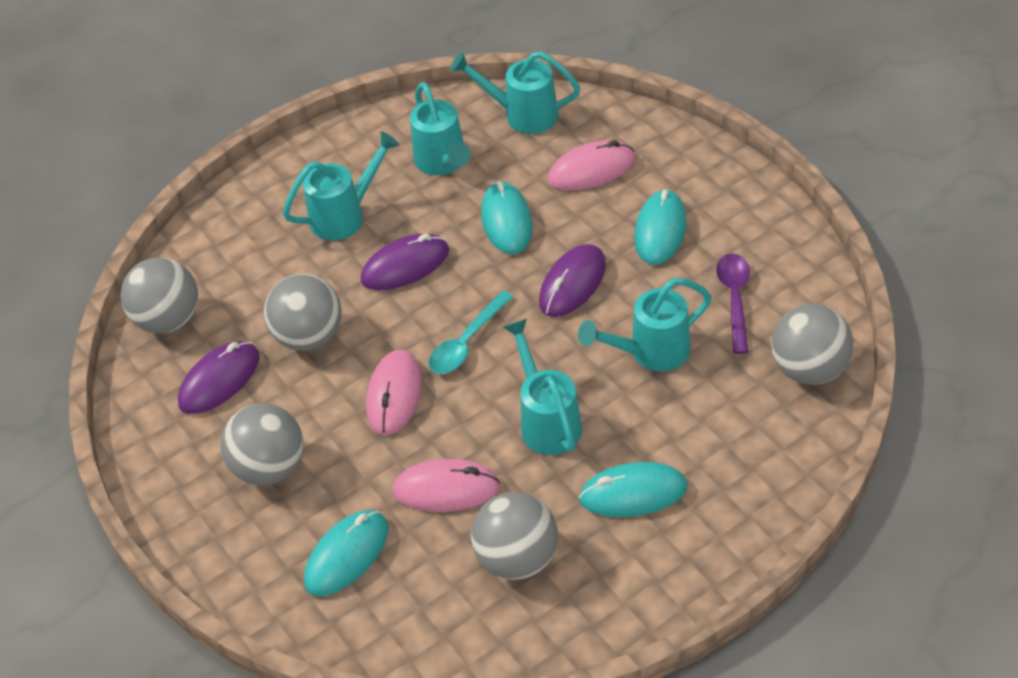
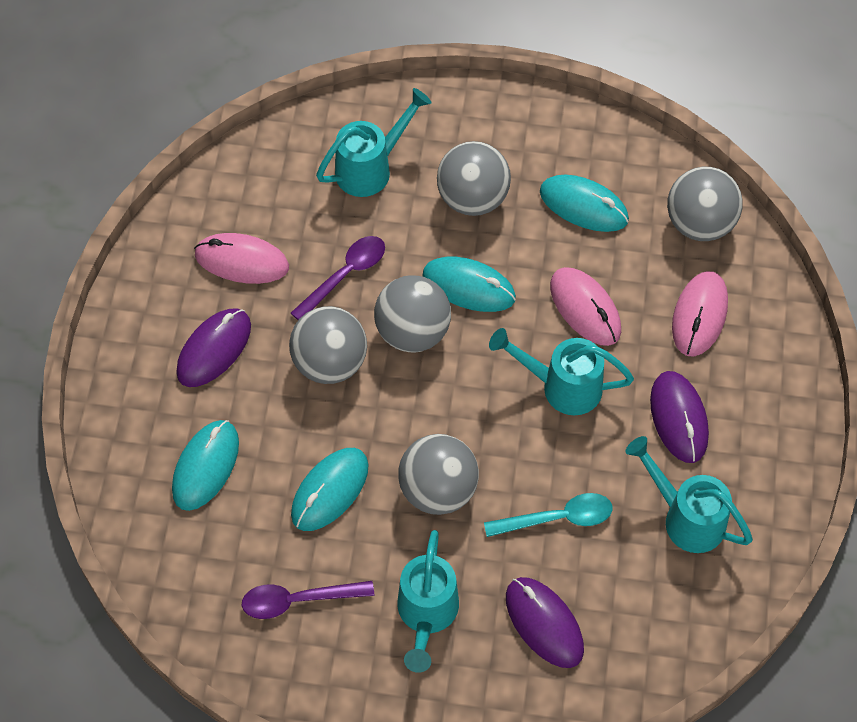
purple spoon: 1 -> 2
turquoise watering can: 5 -> 4

